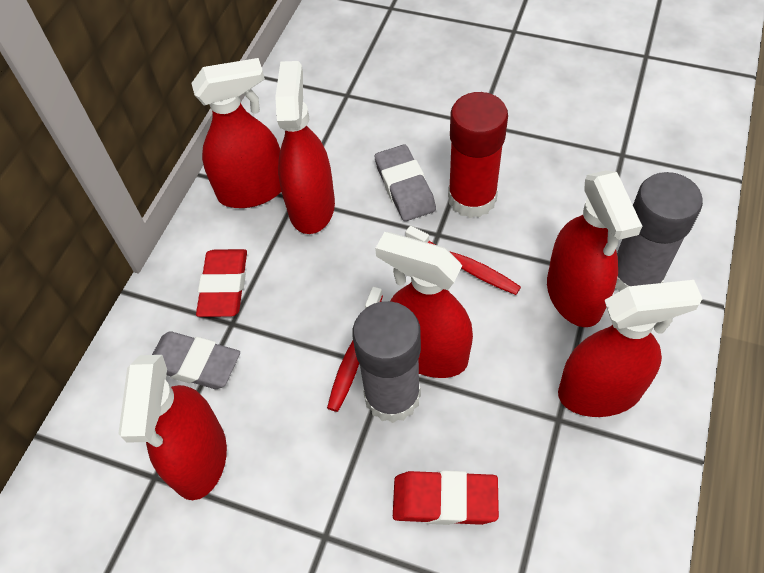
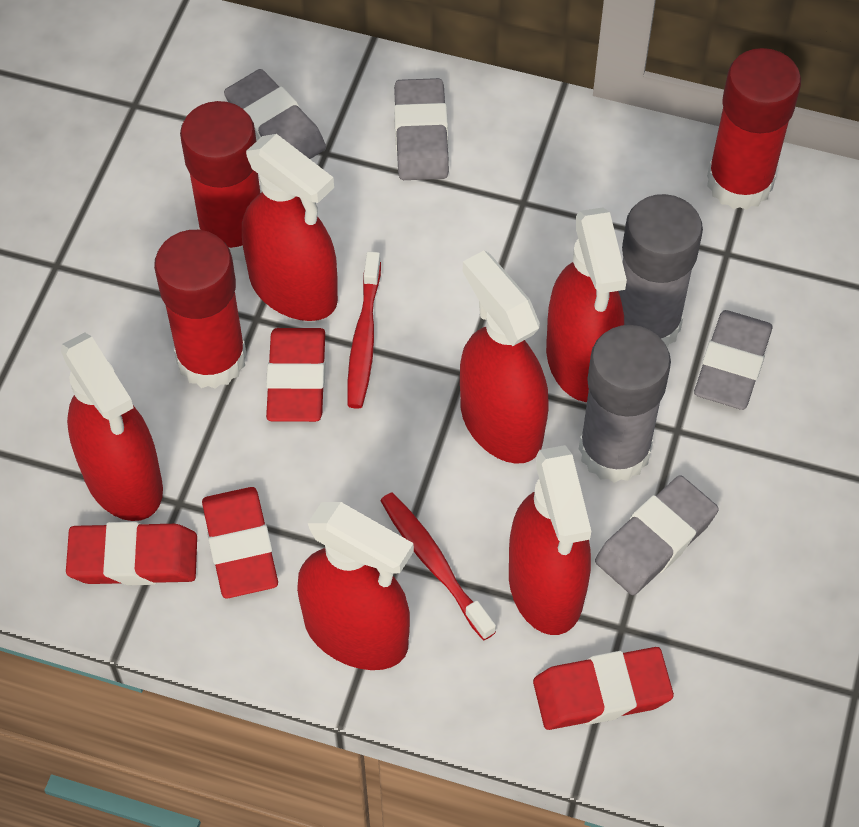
grey eraser: 2 -> 4
red eraser: 2 -> 4
red glue stick: 1 -> 3

